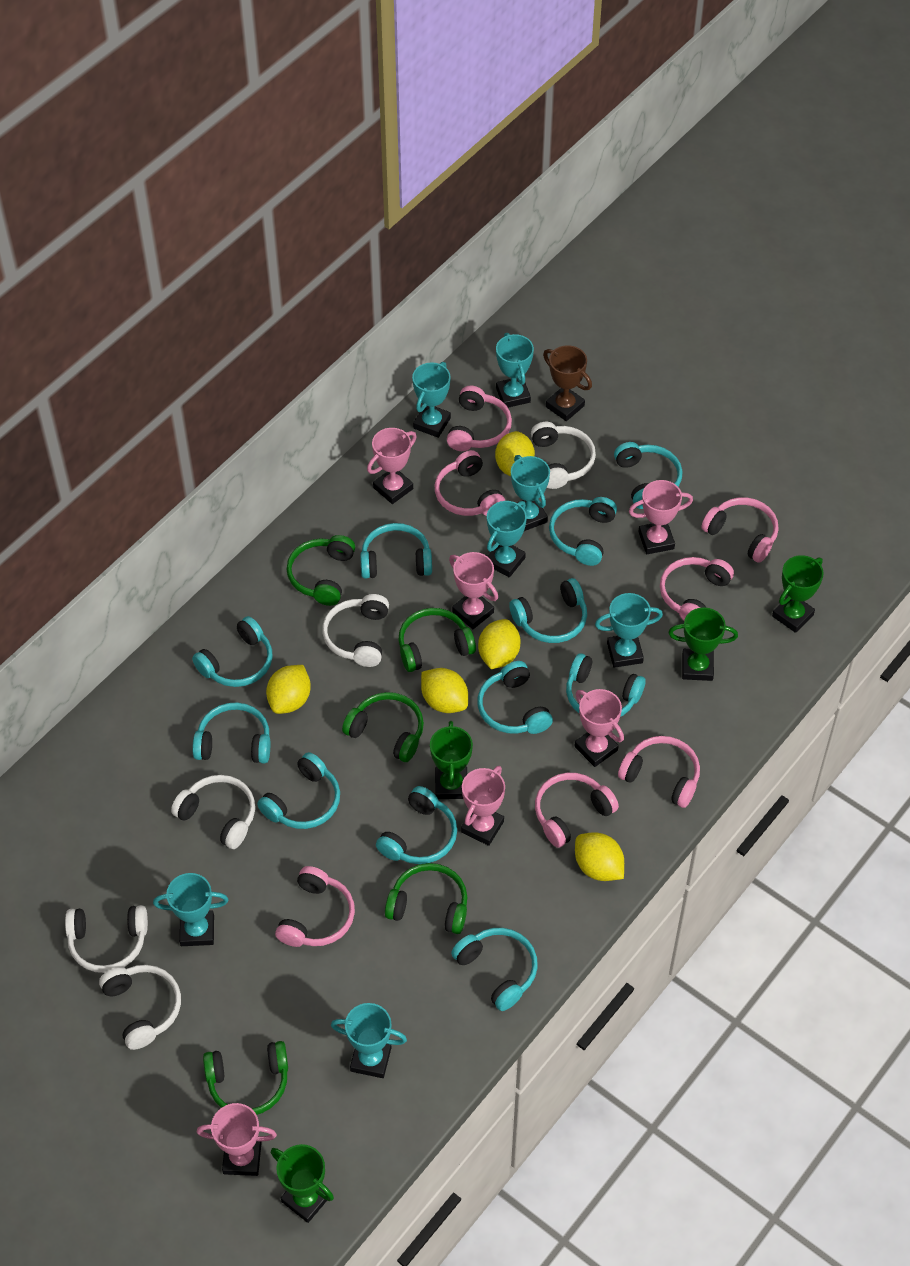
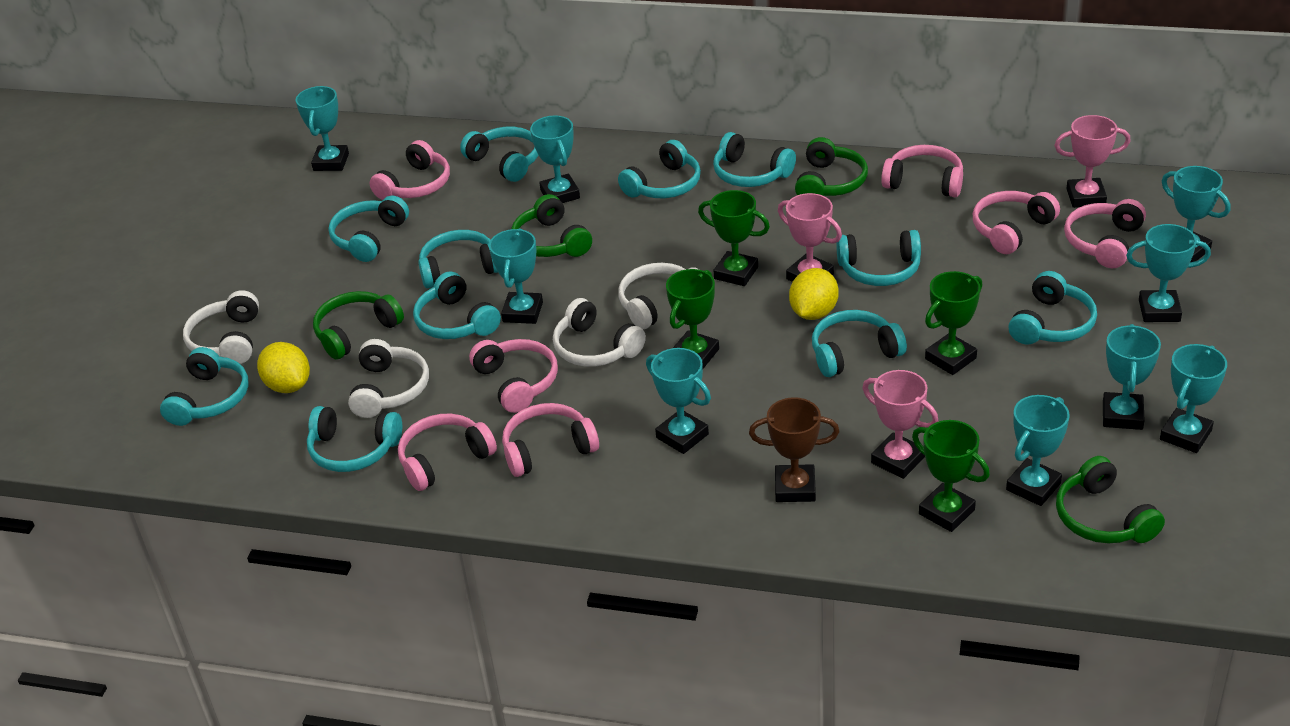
green headphones: 5 -> 4
pink trophy: 6 -> 3
turquoise trophy: 7 -> 9
white headphones: 5 -> 4
yellow lemon: 5 -> 2

